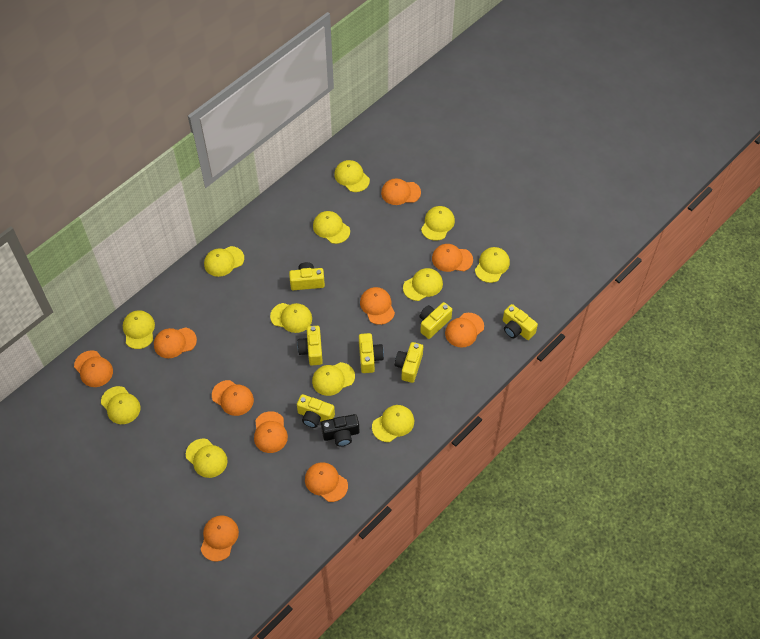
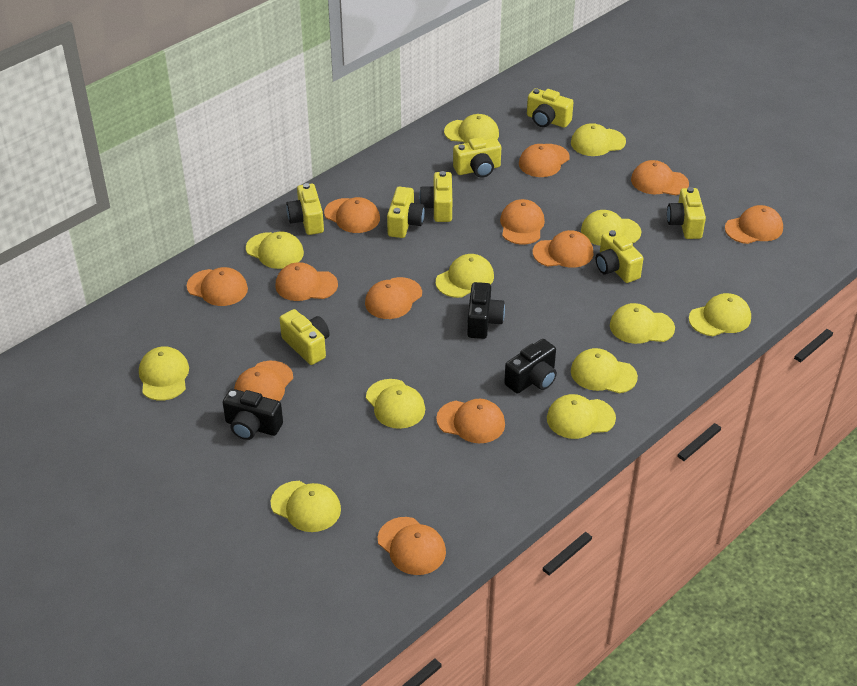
black camera: 1 -> 3
orange cap: 10 -> 12
yellow camera: 7 -> 8

